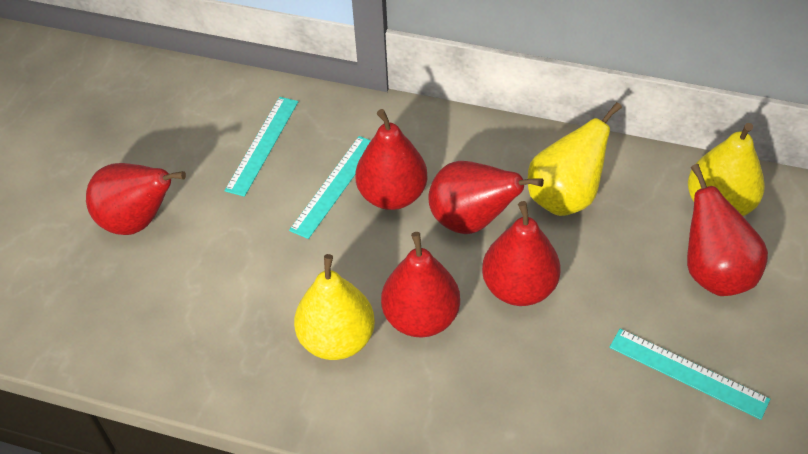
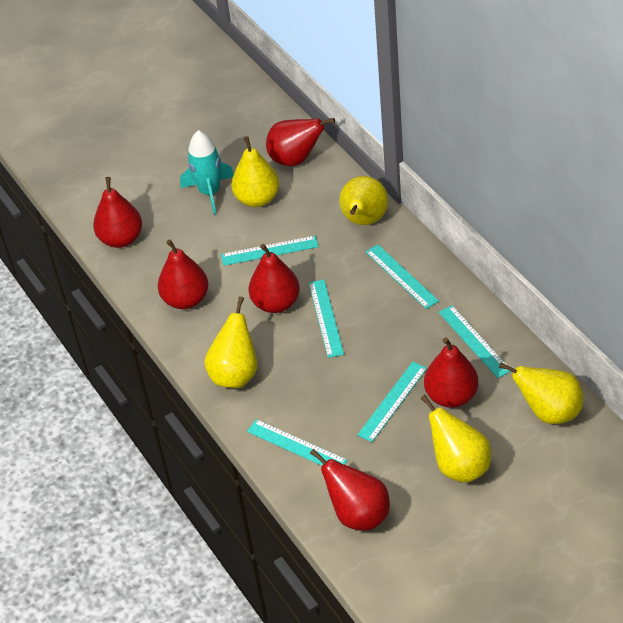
turquoise rocket: 0 -> 1
turquoise ruler: 3 -> 6
yellow pear: 3 -> 5

